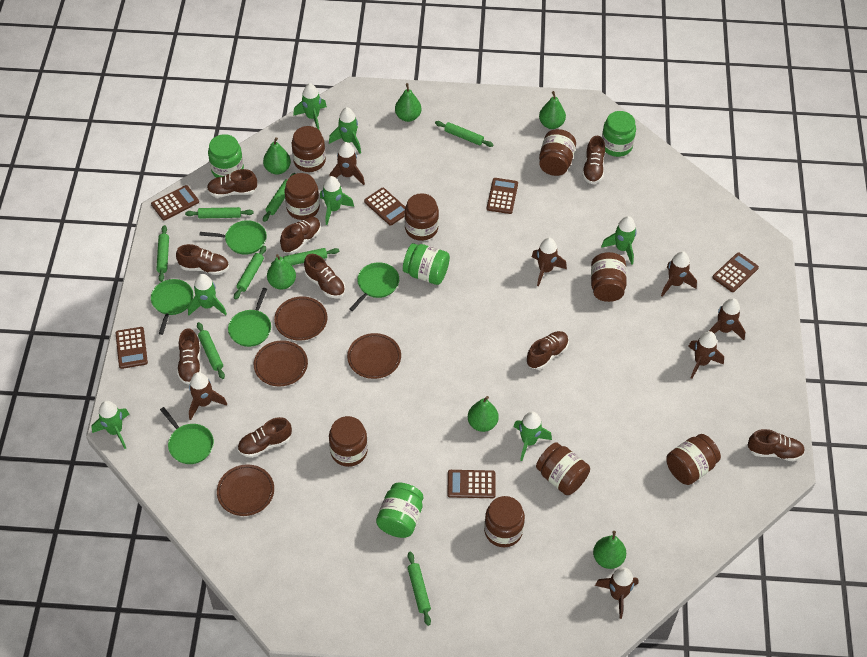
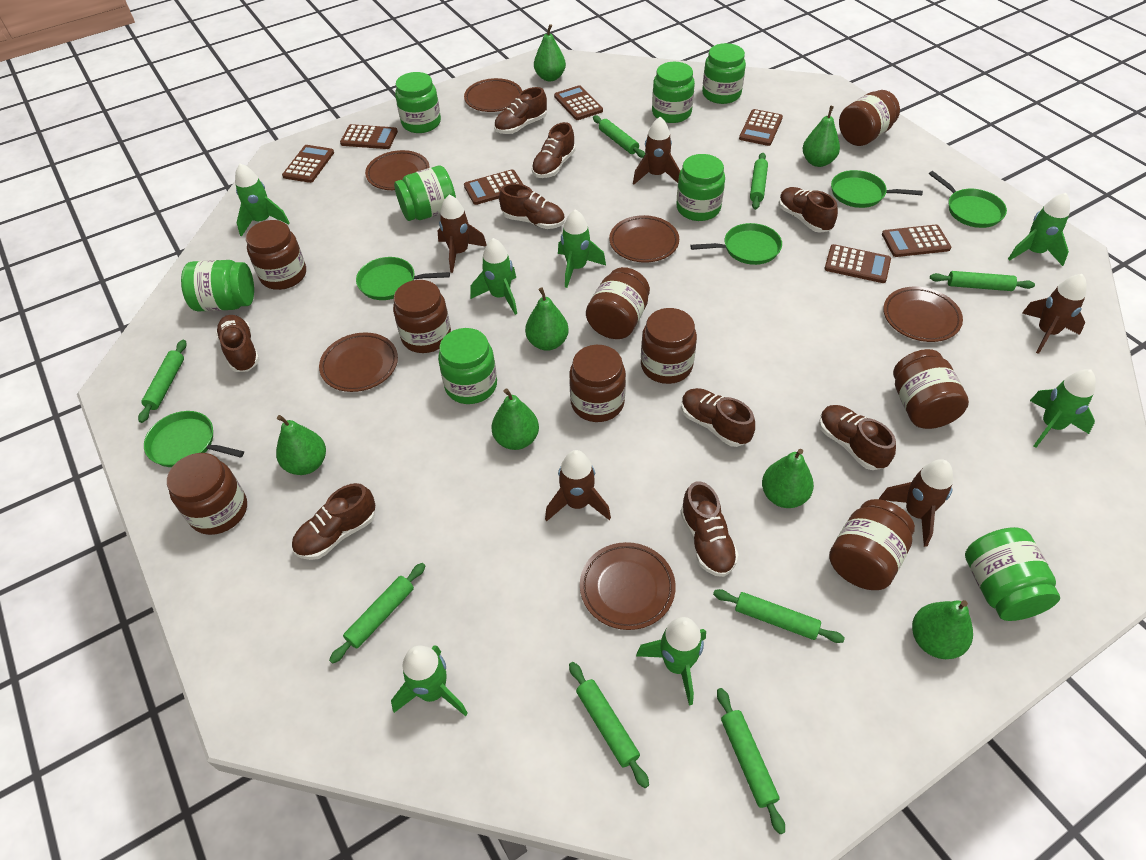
brown calculator: 6 -> 7
brown plate: 4 -> 6
brown rocket: 7 -> 5
green jar: 4 -> 8
green pear: 6 -> 7

